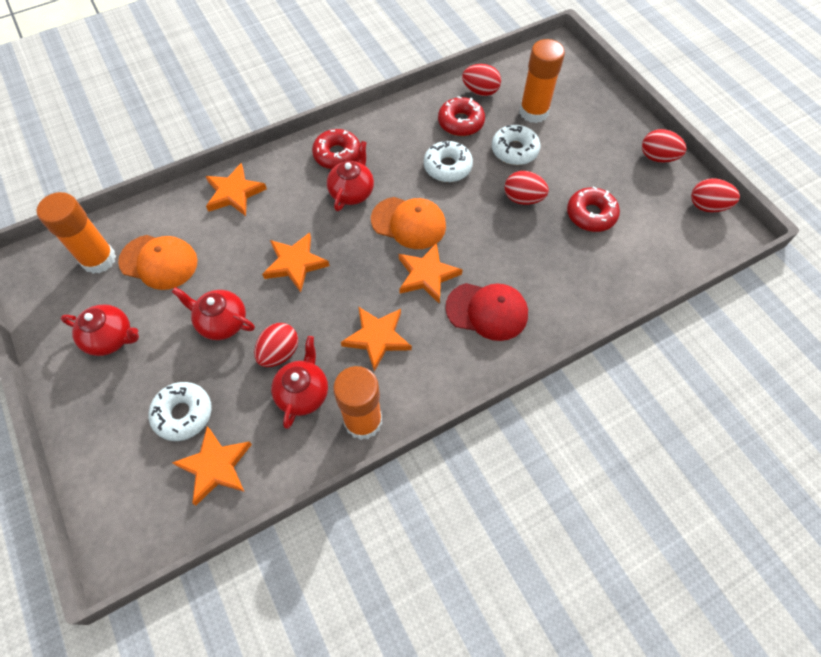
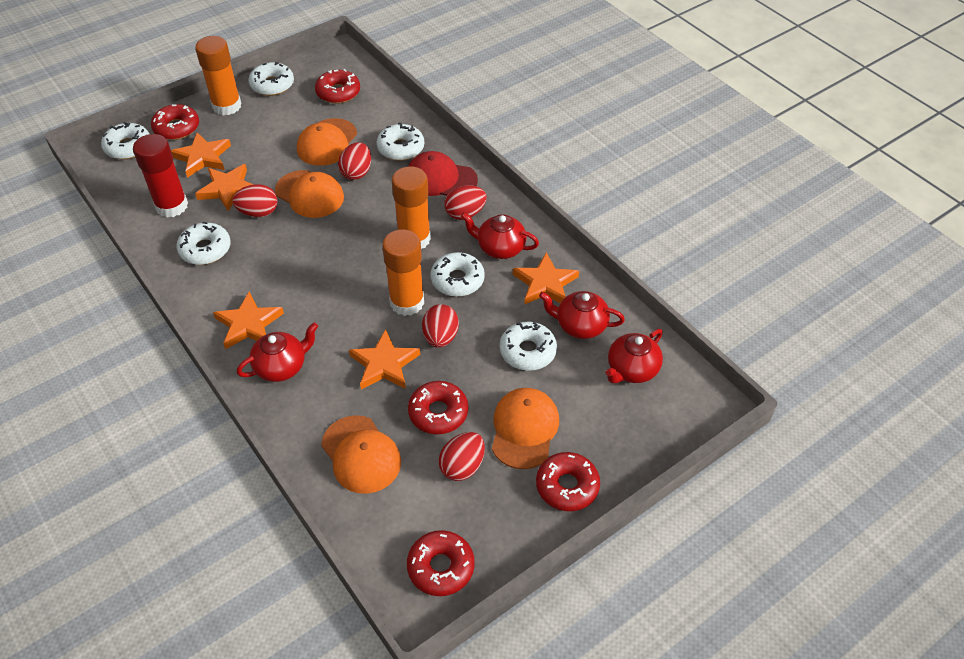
orange cap: 2 -> 4
red donut: 3 -> 5
red glue stick: 0 -> 1
white donut: 3 -> 6

